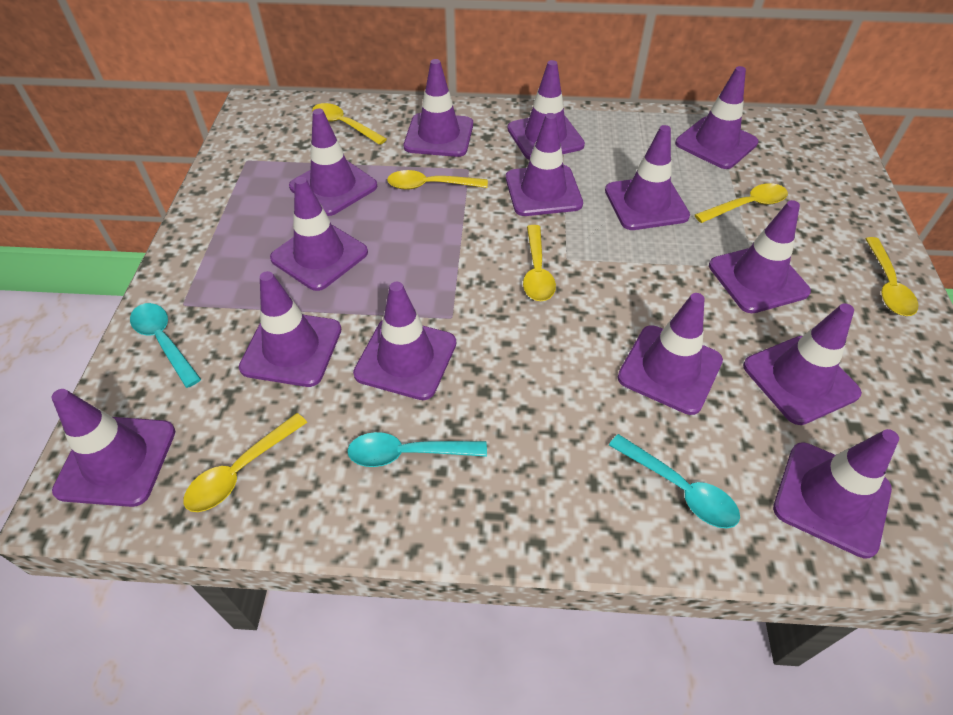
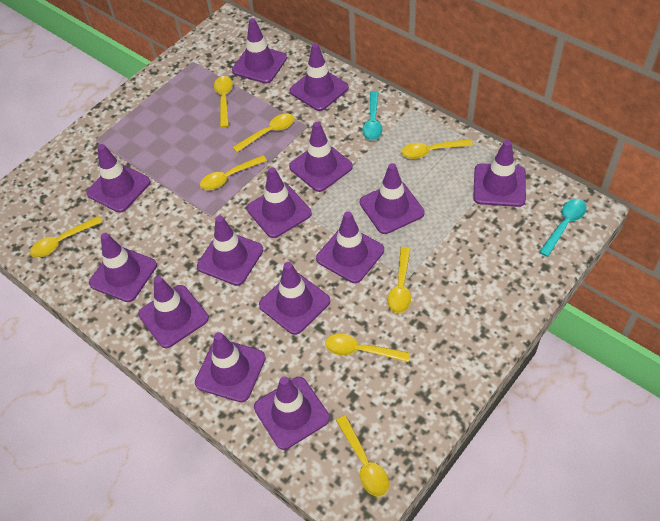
turquoise spoon: 3 -> 2
yellow spoon: 6 -> 8

